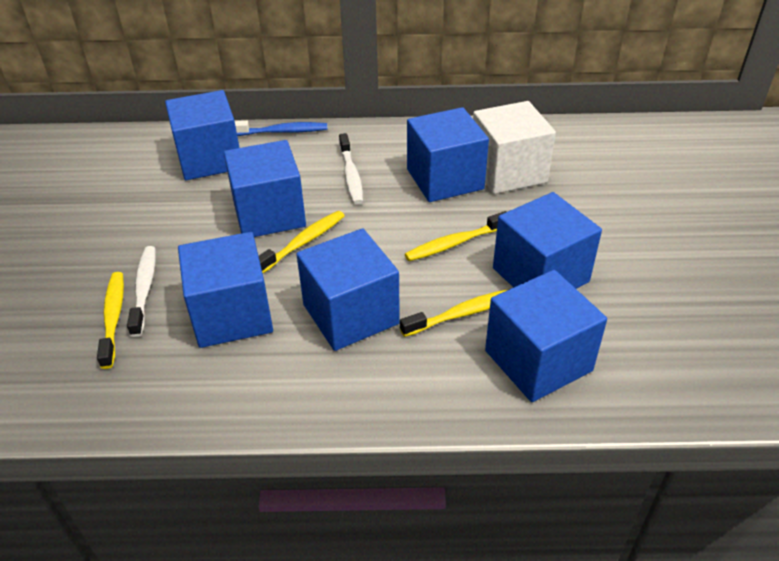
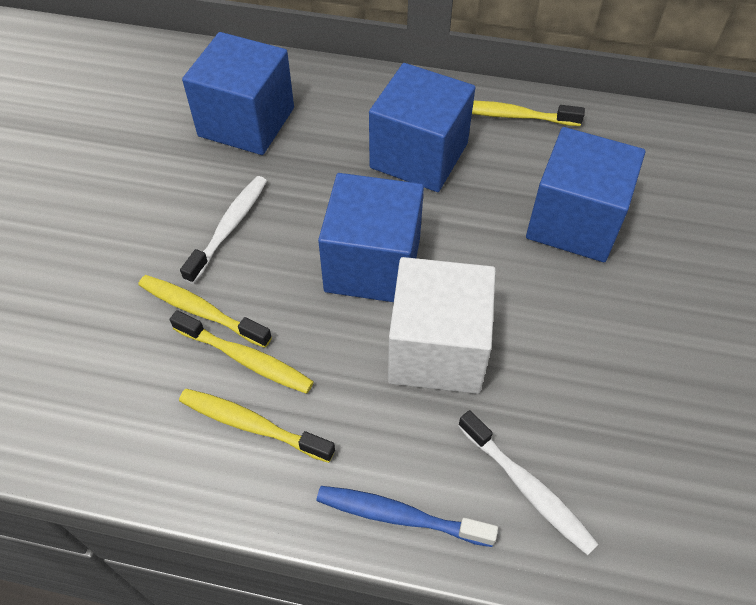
blue cube: 7 -> 4

